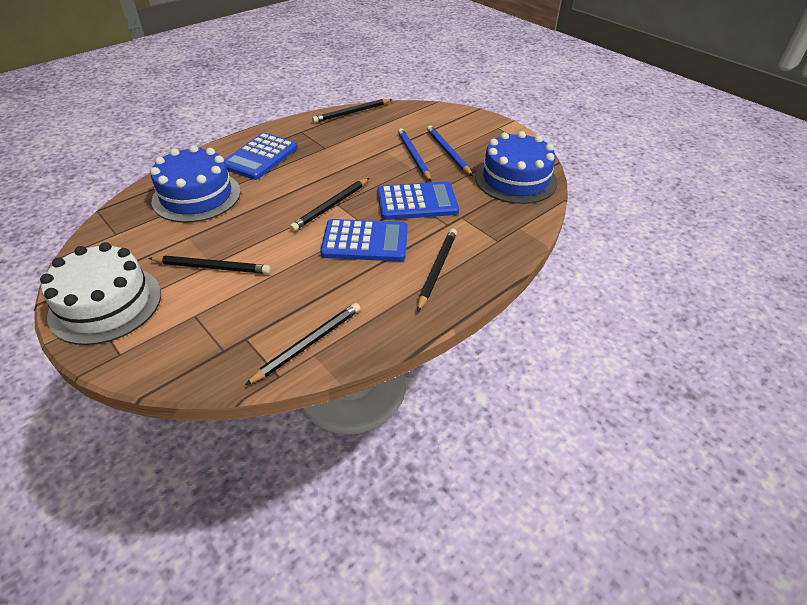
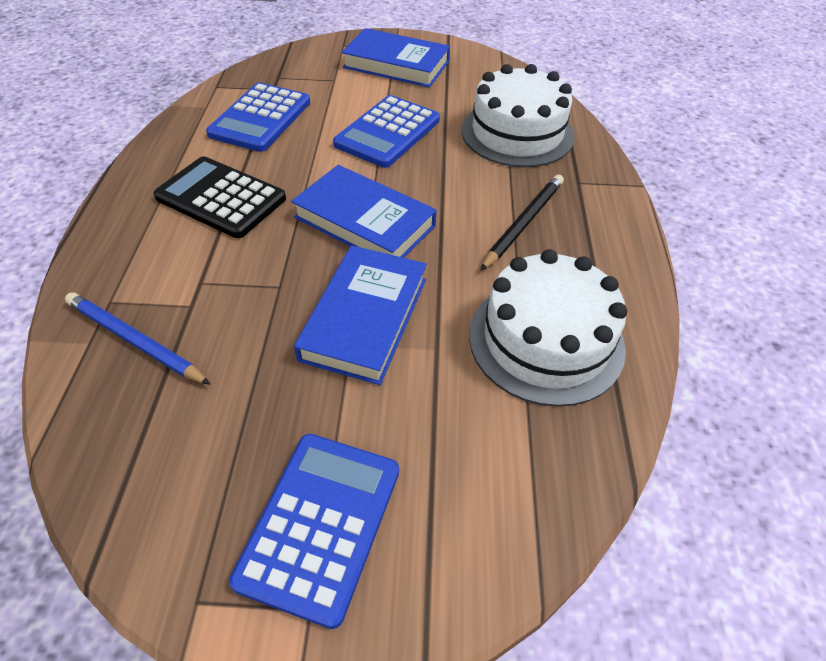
black calculator: 0 -> 1
black pencil: 5 -> 1
blue book: 0 -> 3
blue cake: 2 -> 0
blue pencil: 2 -> 1
white cake: 1 -> 2

